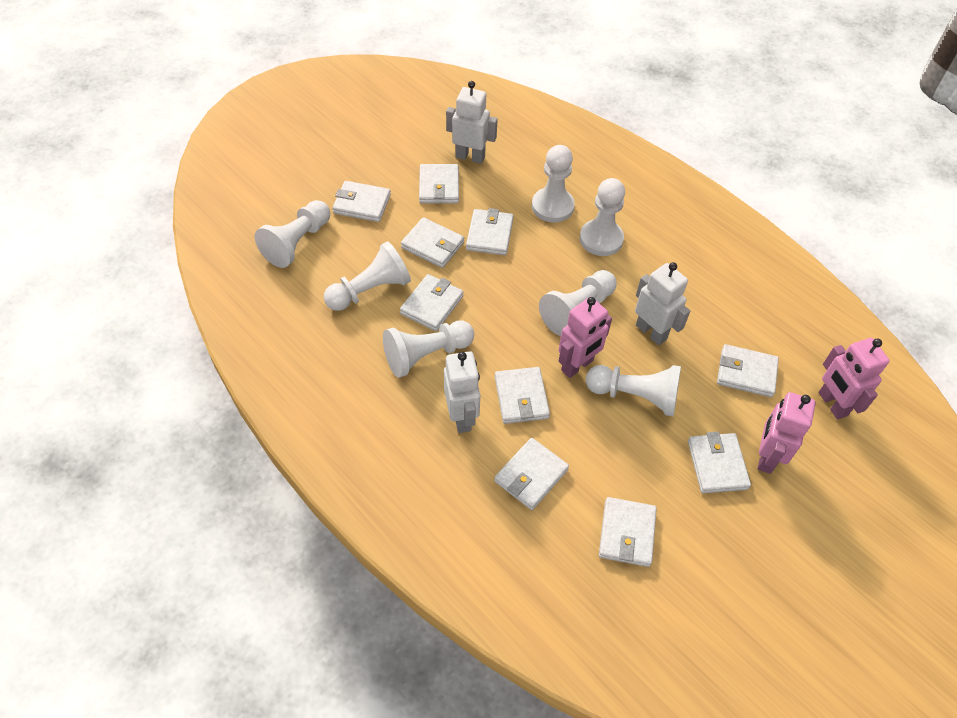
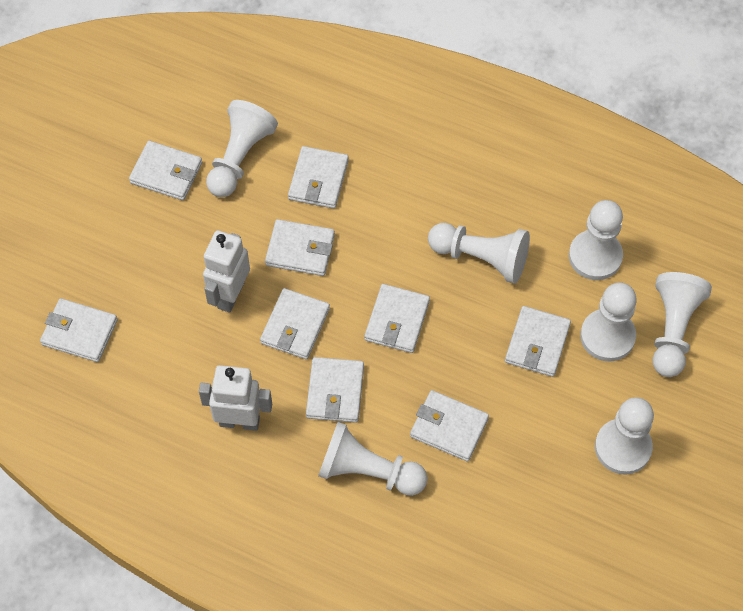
pink robot: 3 -> 0
white robot: 3 -> 2
white wallet: 10 -> 9

